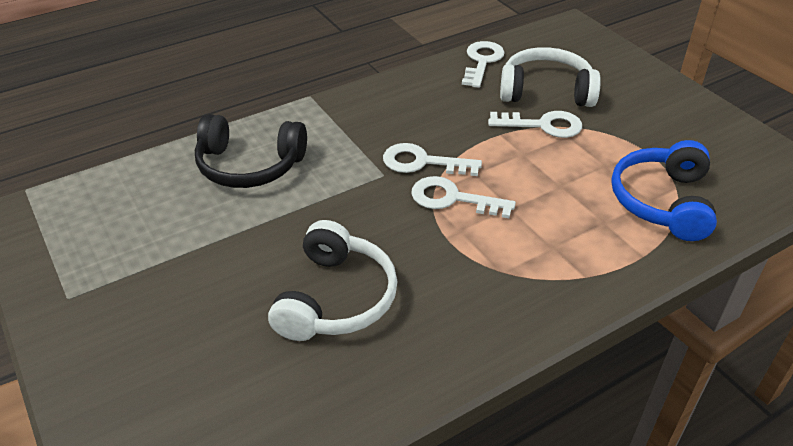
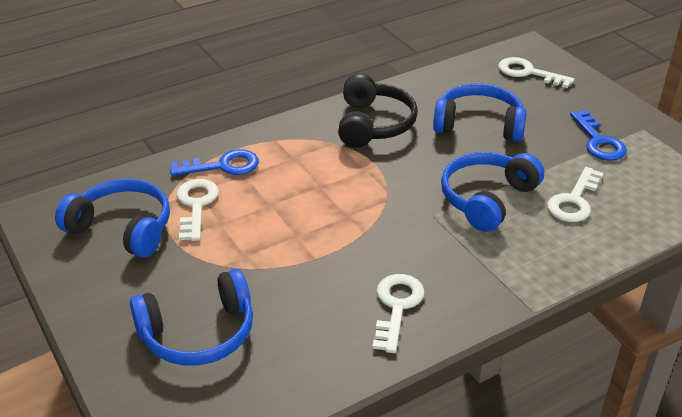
blue headphones: 1 -> 4
blue key: 0 -> 2
white headphones: 2 -> 0

